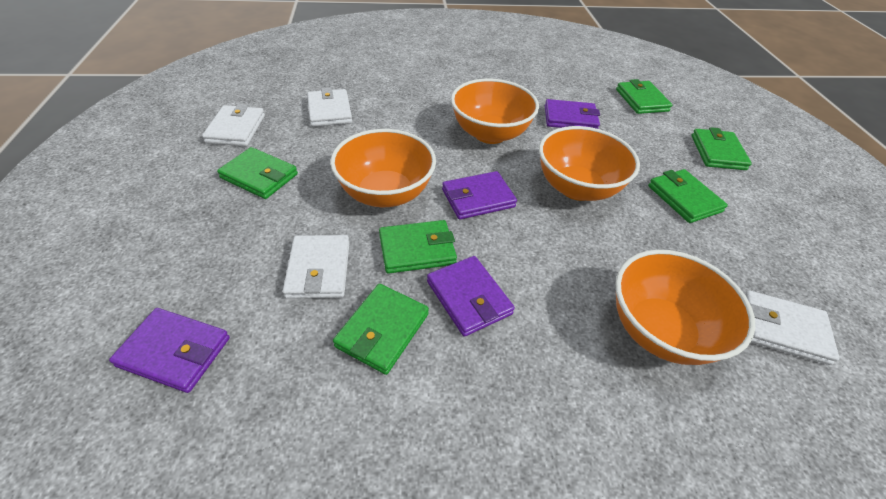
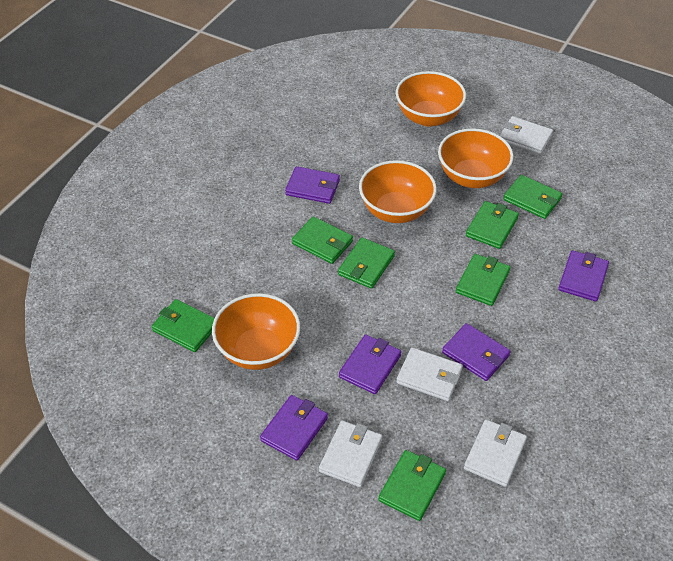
green wallet: 6 -> 7
purple wallet: 4 -> 5

